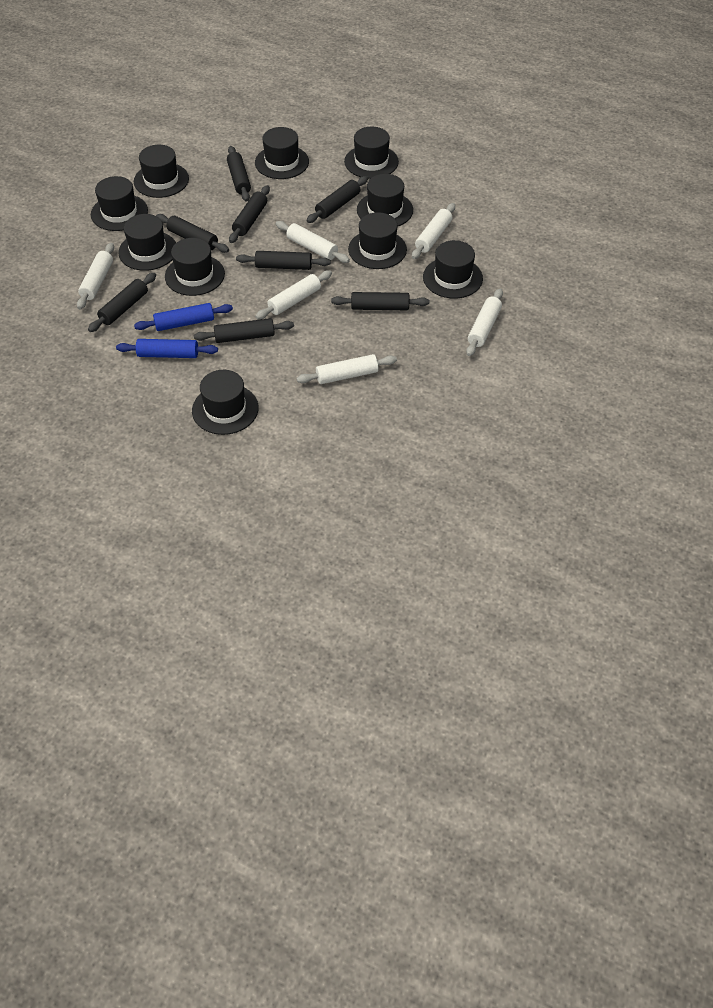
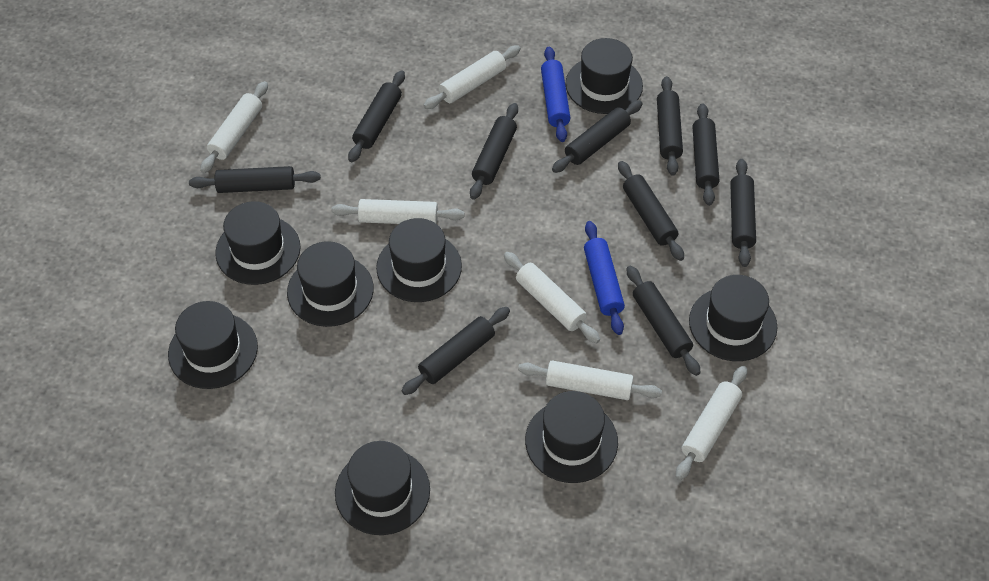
black hat: 10 -> 8
black rolling pin: 8 -> 10

